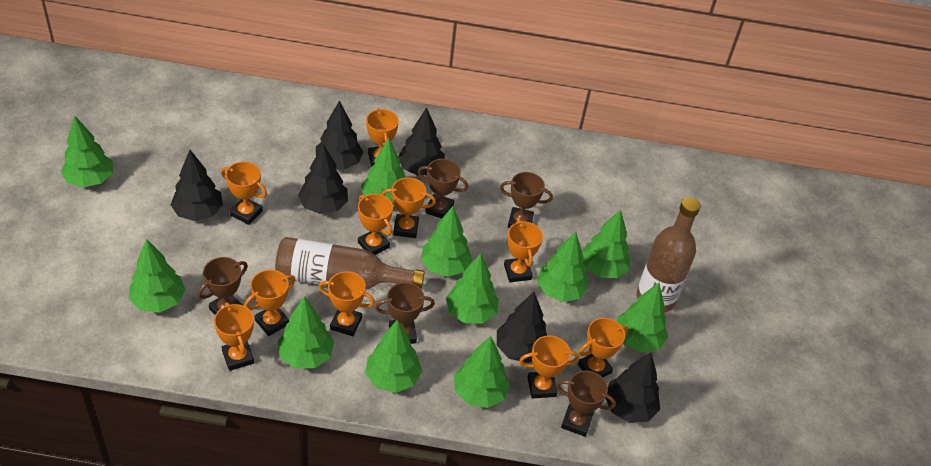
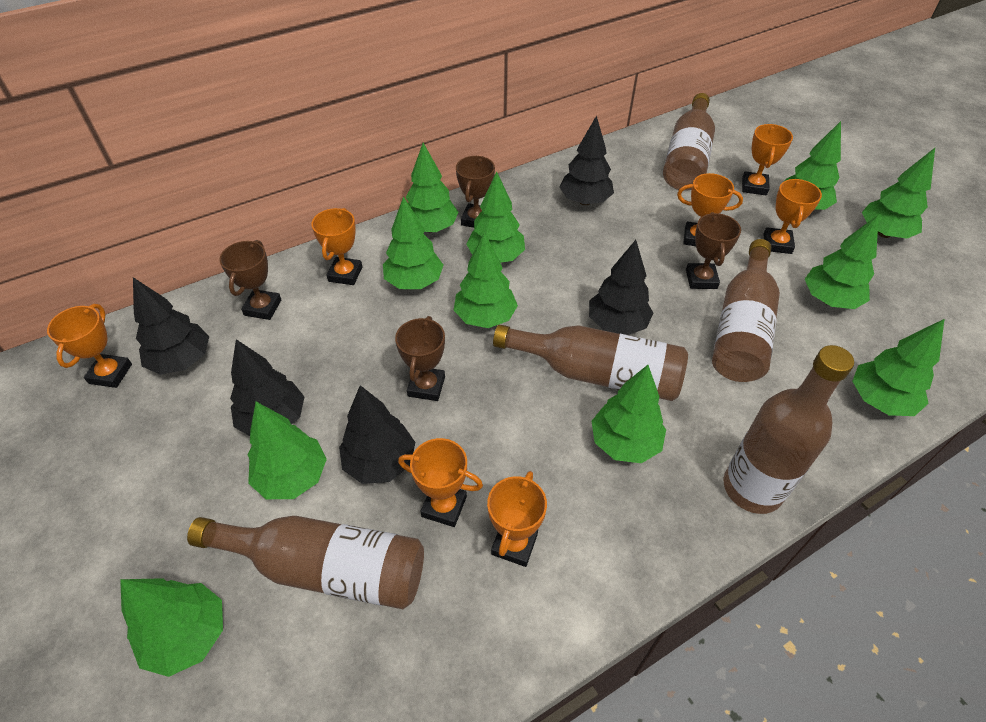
black tree: 6 -> 5
brown bottle: 2 -> 5
brown trophy: 5 -> 4
orange trophy: 10 -> 7

